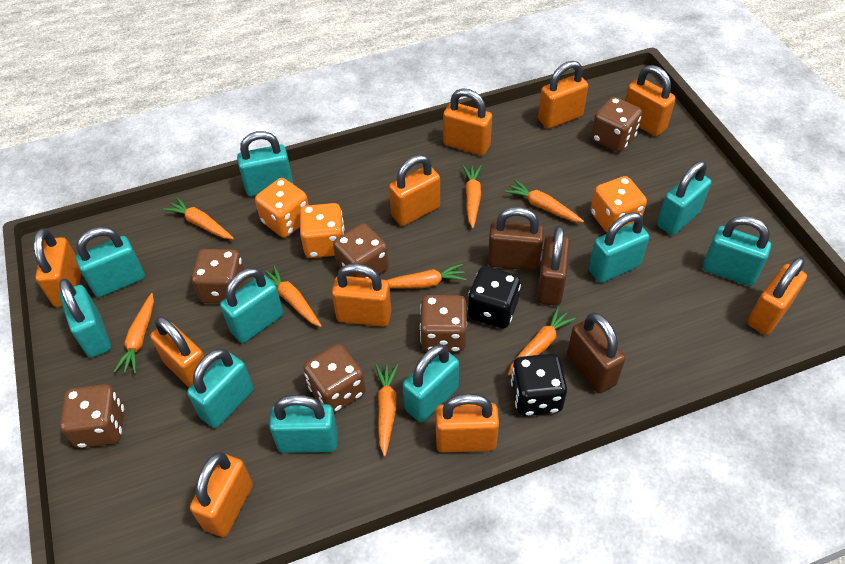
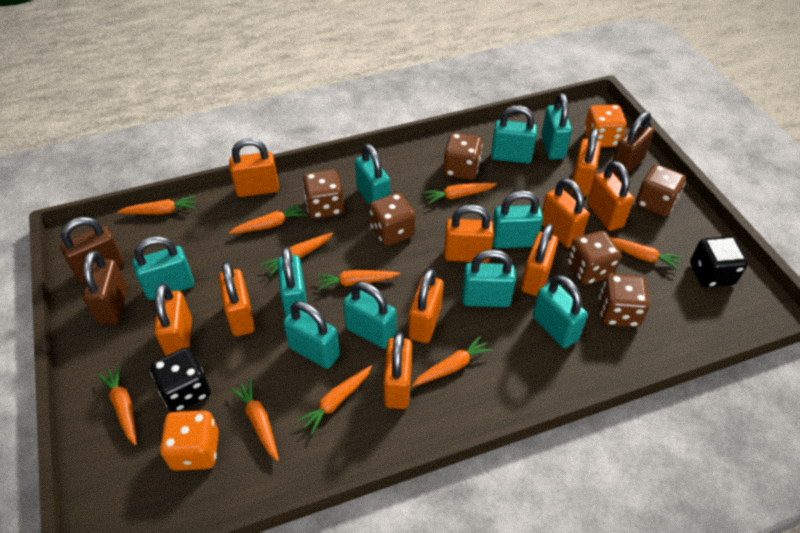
orange carrot: 8 -> 10
orange dice: 3 -> 2

